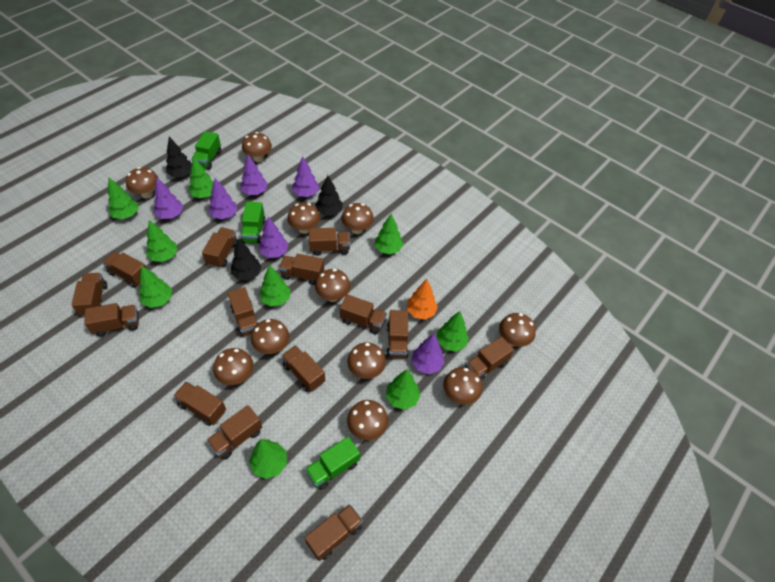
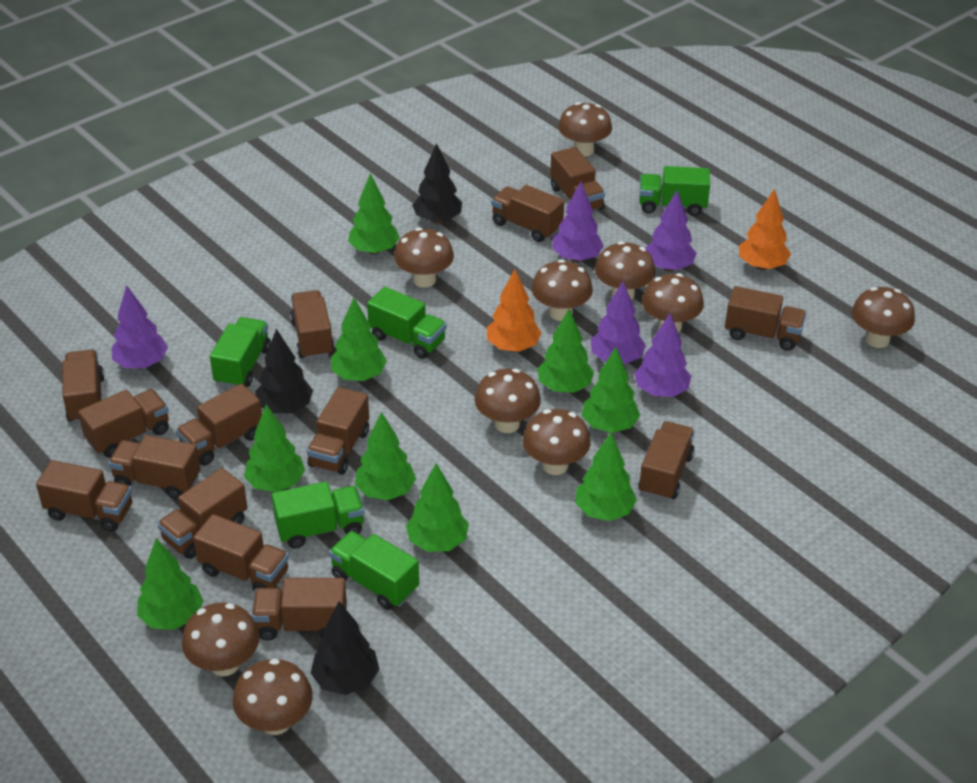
brown mushroom: 11 -> 10
green truck: 3 -> 5
orange tree: 1 -> 2
purple tree: 6 -> 5

